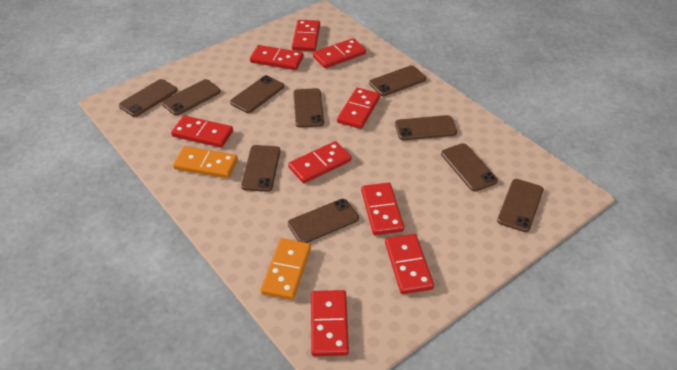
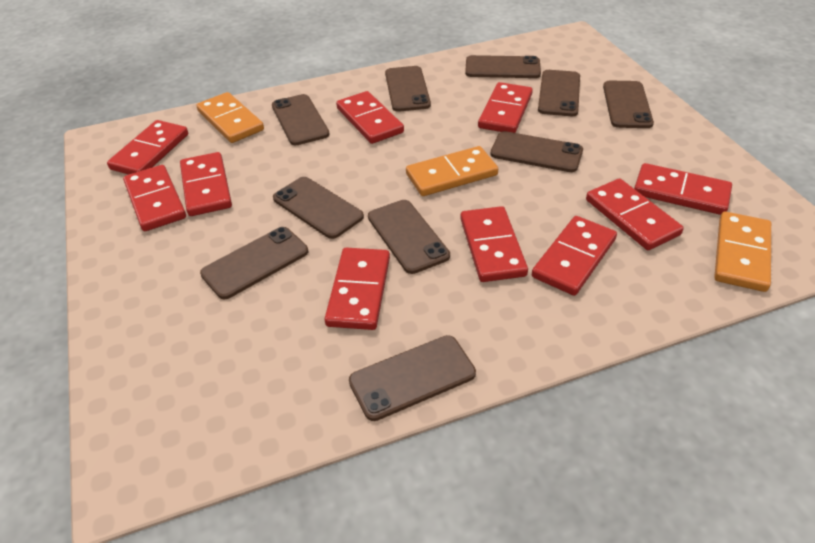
orange domino: 2 -> 3
red domino: 9 -> 10

